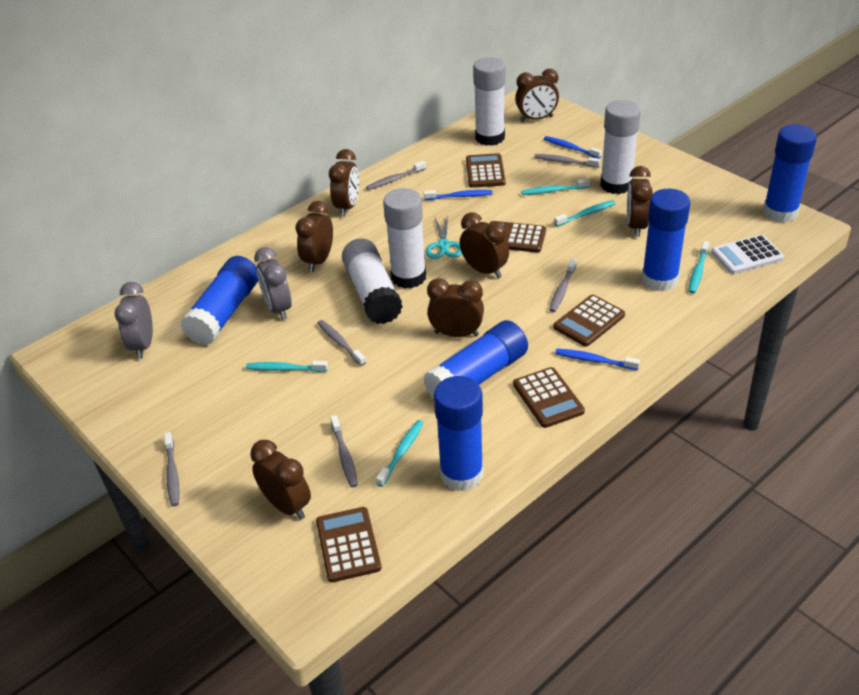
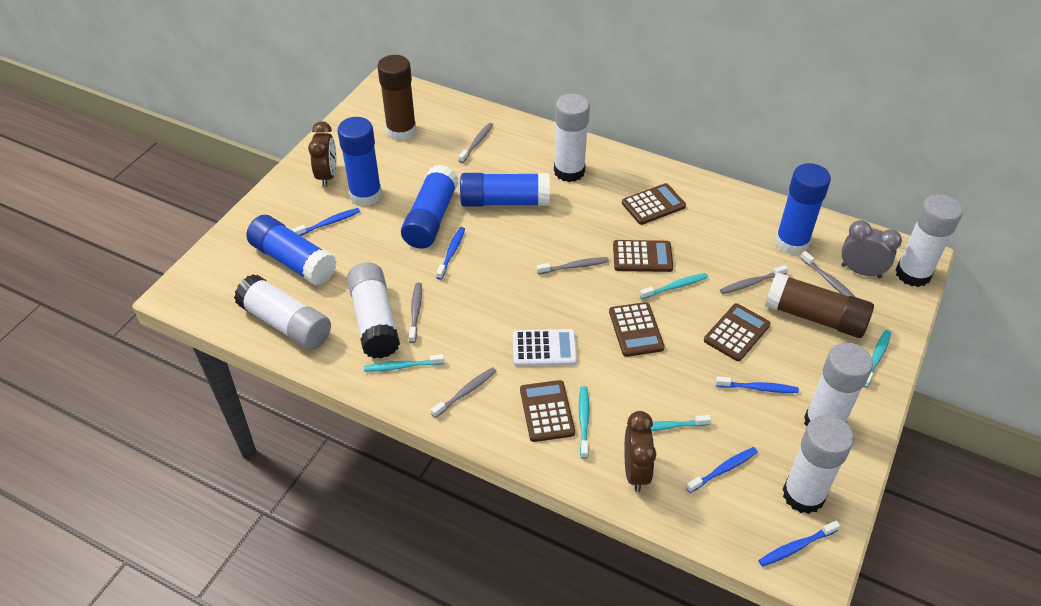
blue toothbrush: 3 -> 5
brown clock: 7 -> 2
brown glue stick: 0 -> 2
grey clock: 2 -> 1
turquoise scissors: 1 -> 0
white glue stick: 4 -> 6

